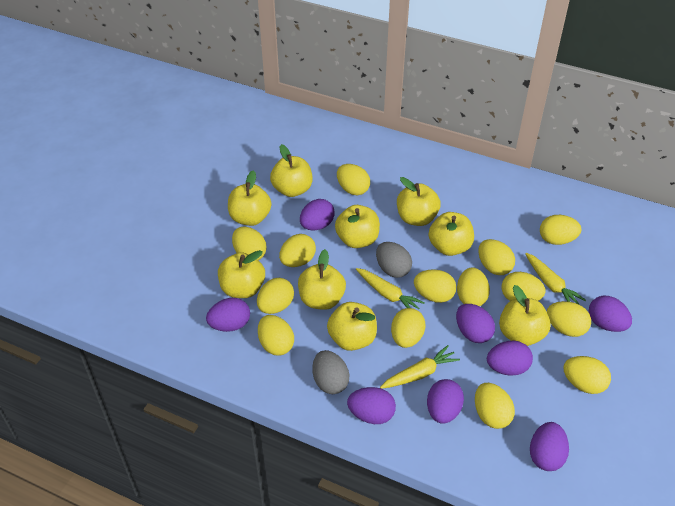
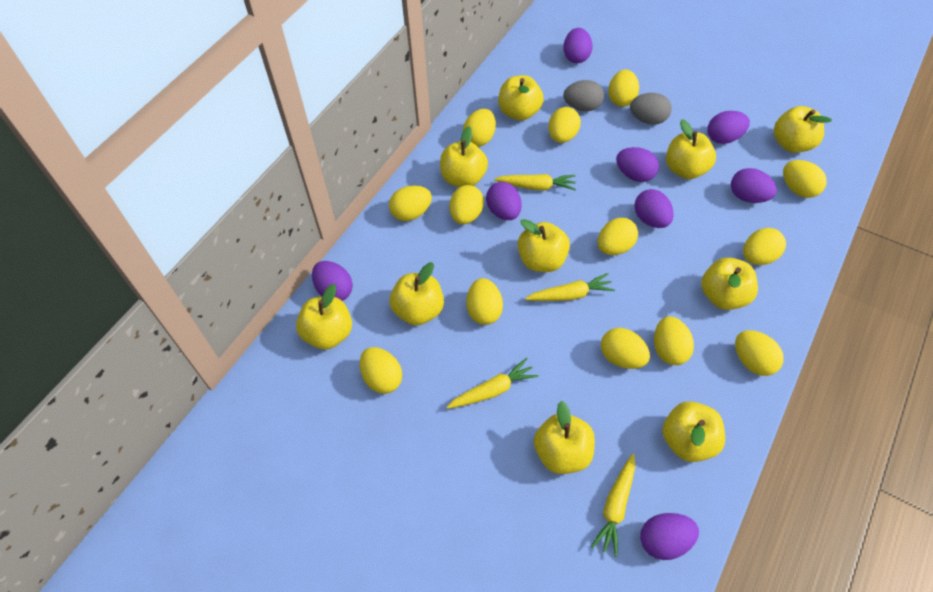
yellow apple: 9 -> 10
yellow carrot: 3 -> 4
yellow egg: 14 -> 13

